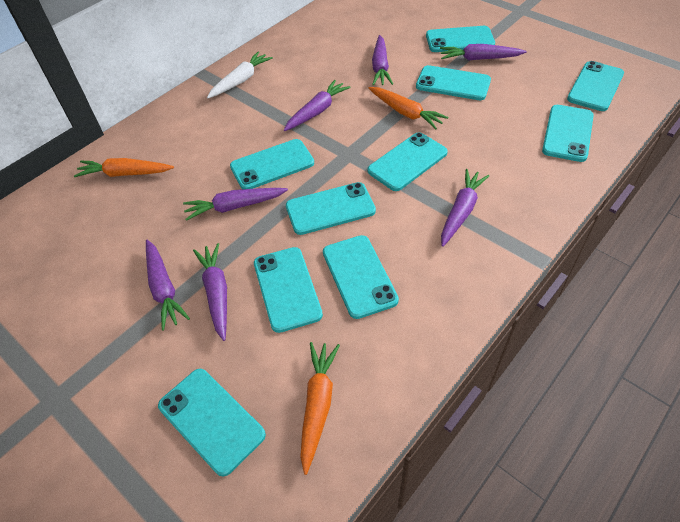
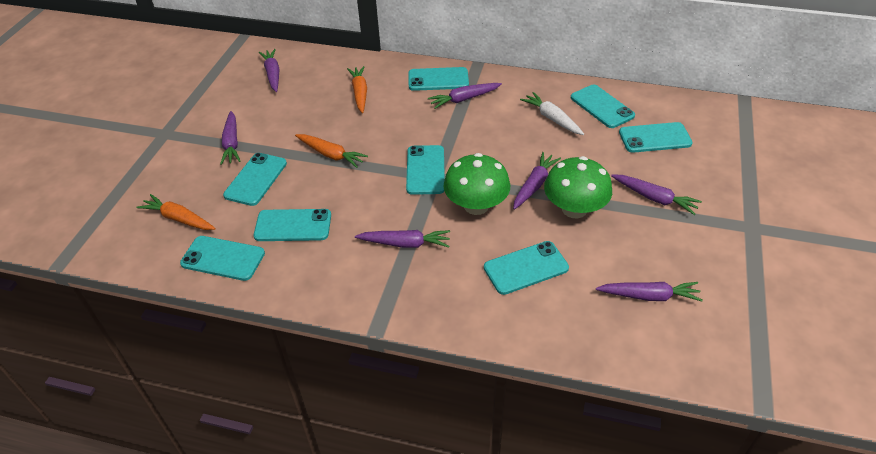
green mushroom: 0 -> 2
turquoise phone: 10 -> 8

